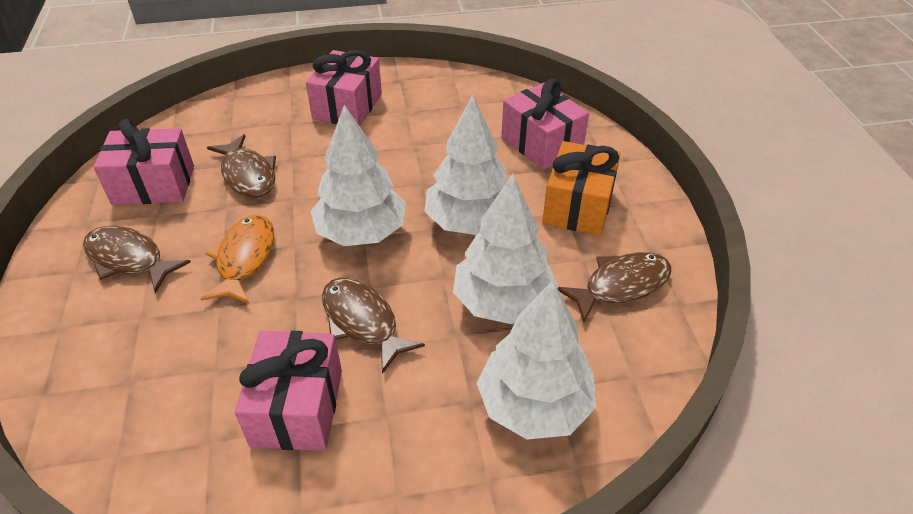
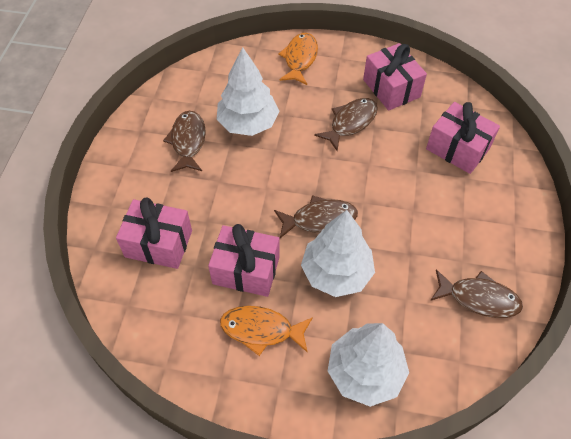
orange fish: 1 -> 2
orange gift: 1 -> 0
white tree: 4 -> 3

